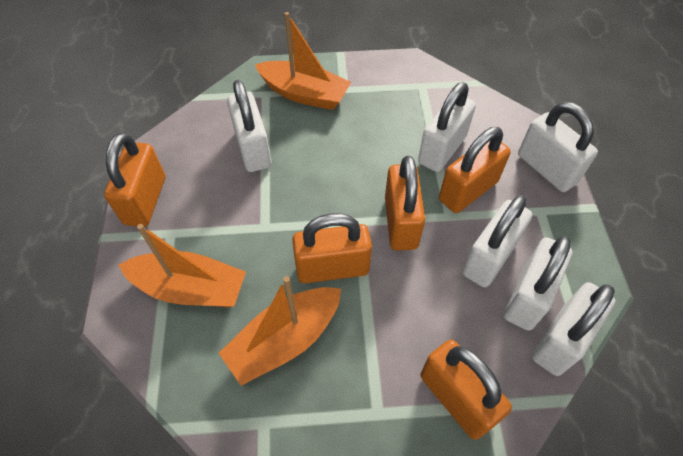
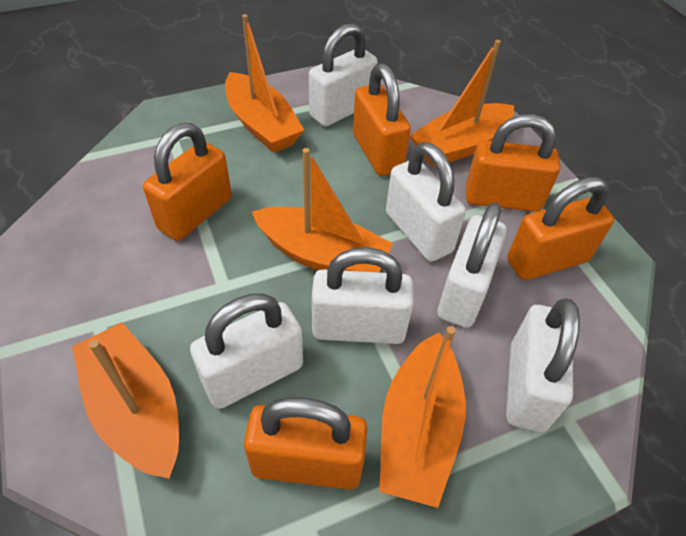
orange boat: 3 -> 5

